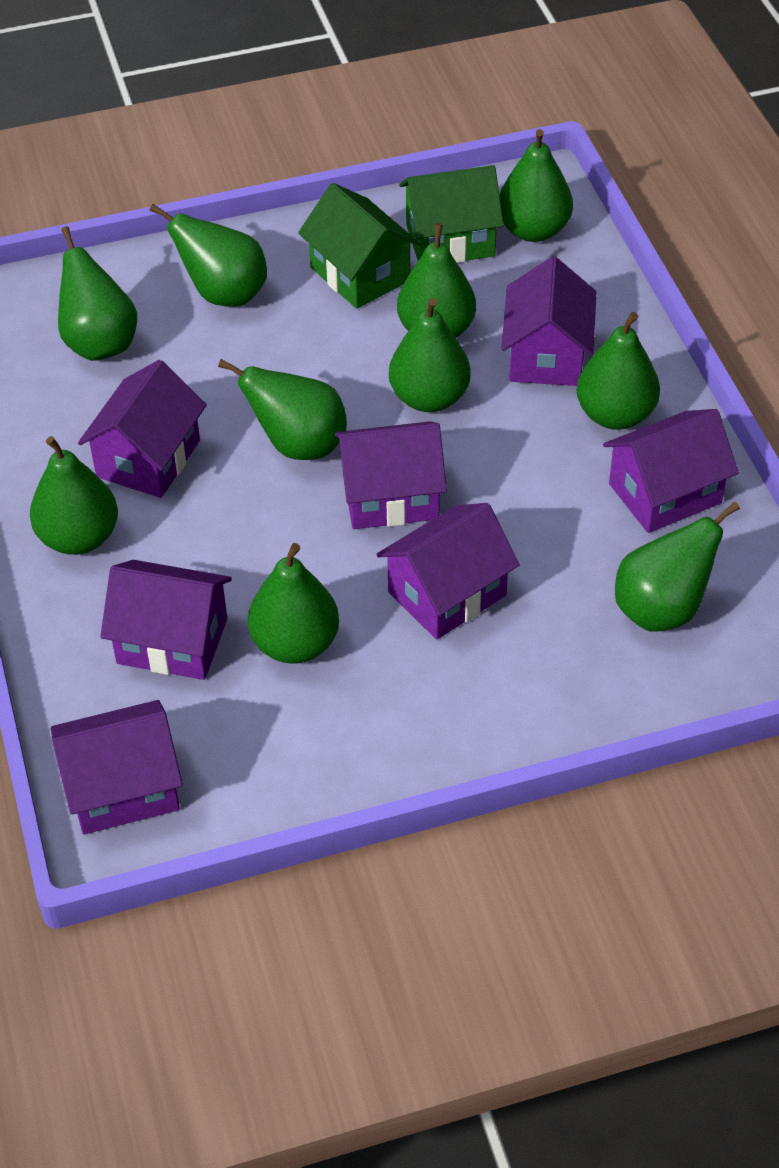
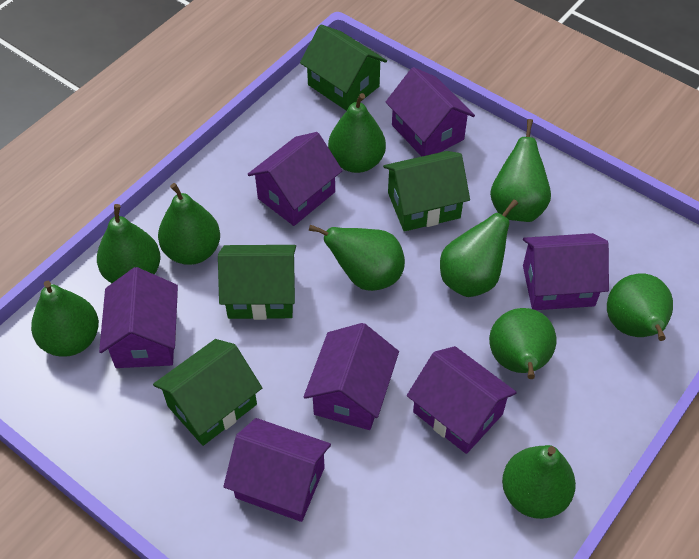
green house: 2 -> 4

